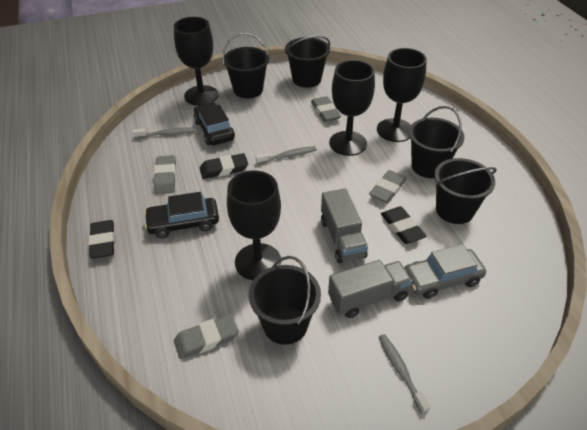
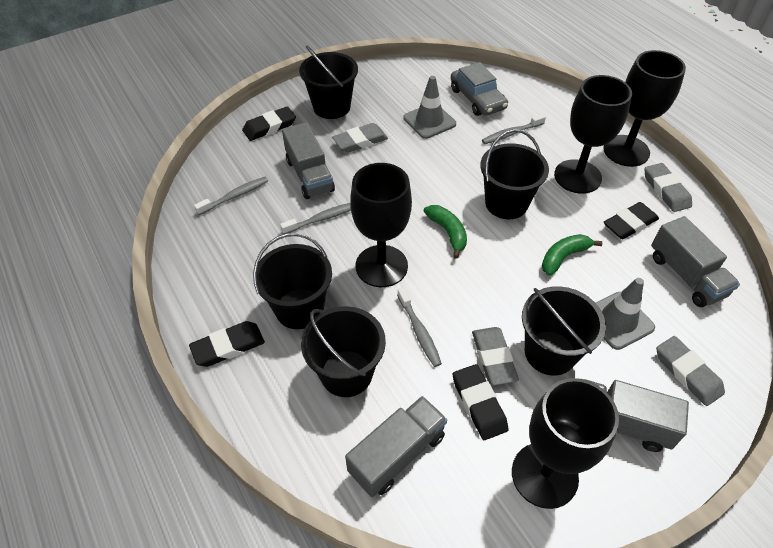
black car: 2 -> 0
black eraser: 3 -> 4
green banana: 0 -> 2
grey toothbrush: 3 -> 4
grey traffic cone: 0 -> 2
grey truck: 2 -> 4

